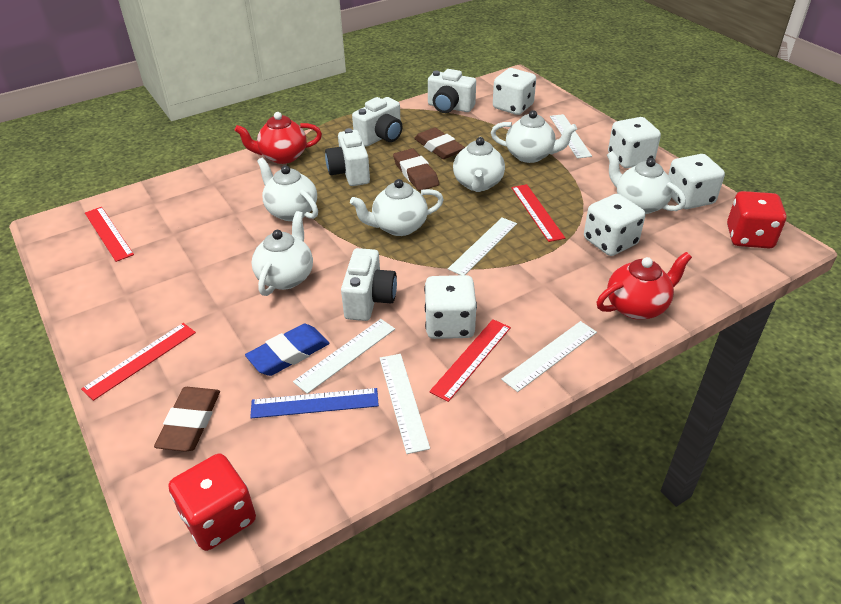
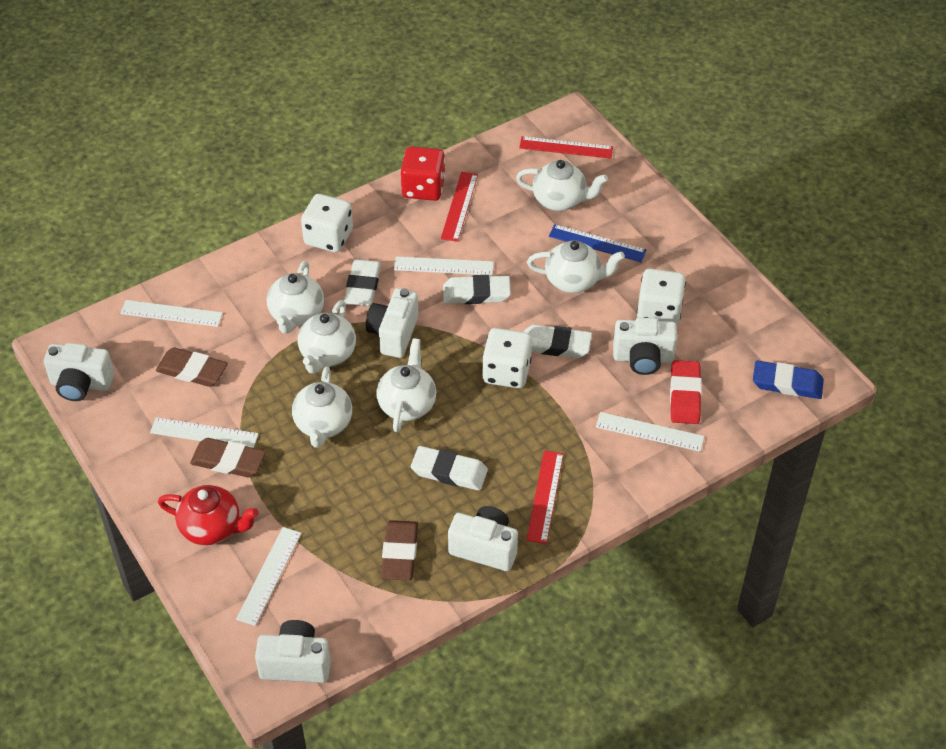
red dice: 2 -> 1
red eraser: 0 -> 1
red ruler: 4 -> 3
red teapot: 2 -> 1
white camera: 4 -> 5
white dice: 5 -> 3
white eraser: 0 -> 4

